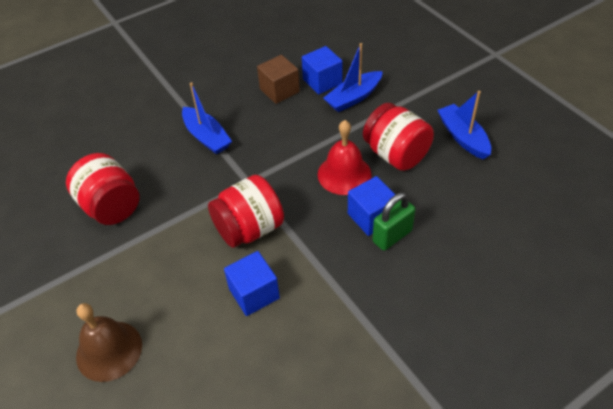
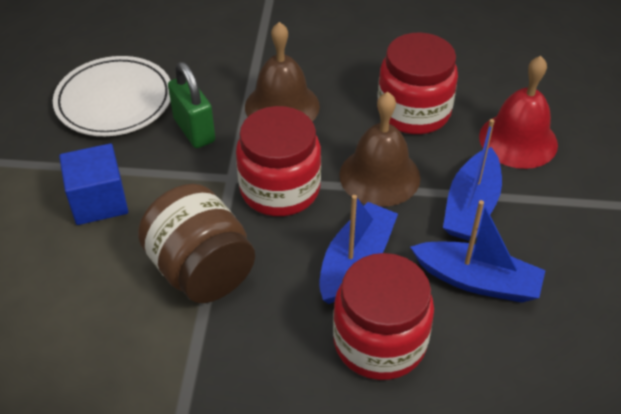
blue cube: 3 -> 1
brown bell: 1 -> 2
brown cube: 1 -> 0
brown jar: 0 -> 1
white plate: 0 -> 1

